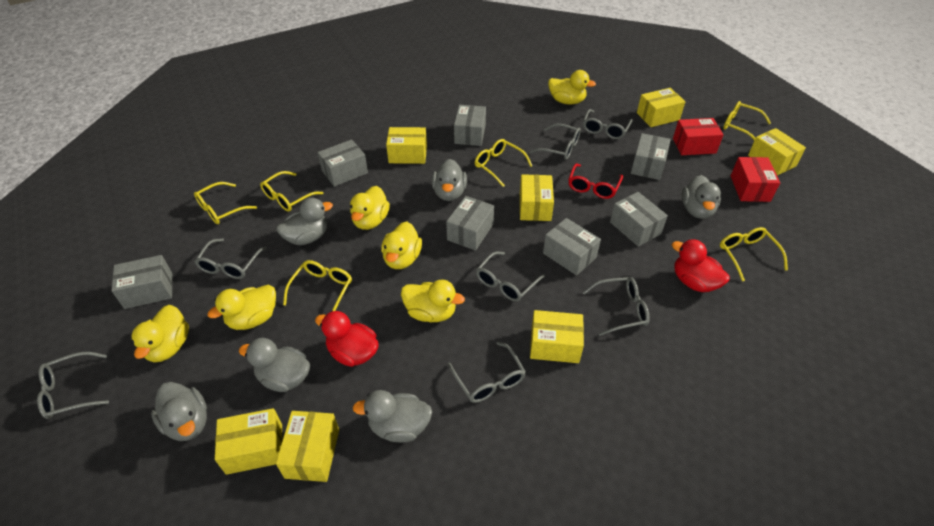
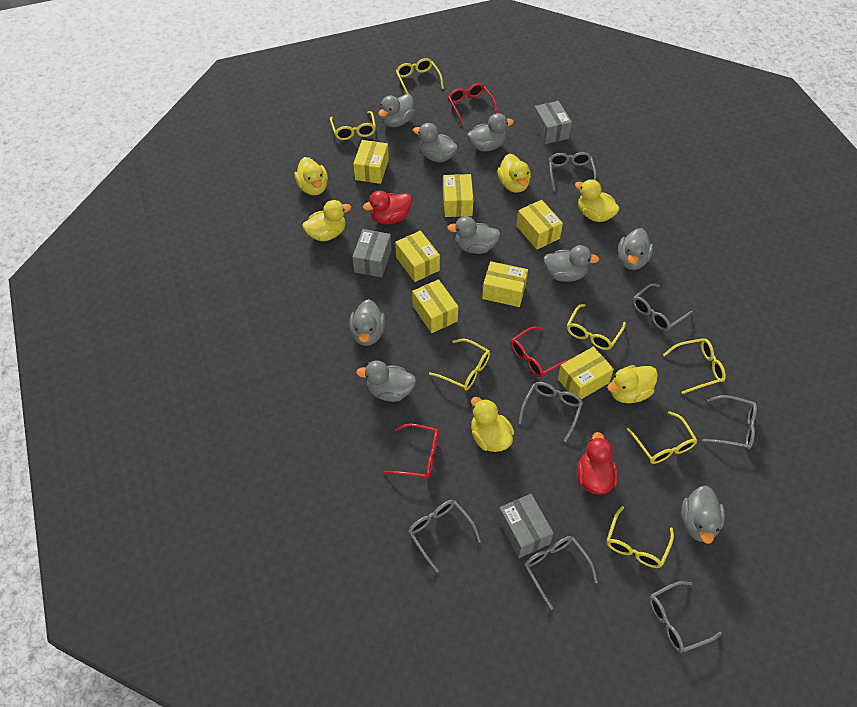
grey box: 7 -> 3
grey duck: 6 -> 9
red box: 2 -> 0
red glasses: 1 -> 3
yellow glasses: 6 -> 7

